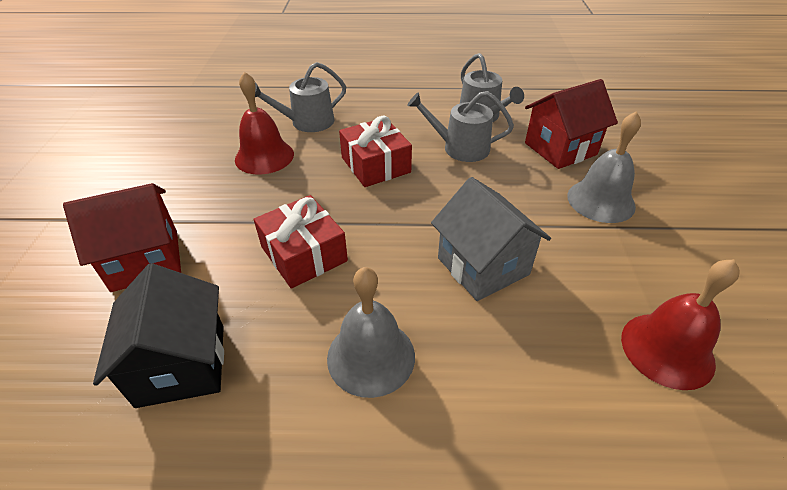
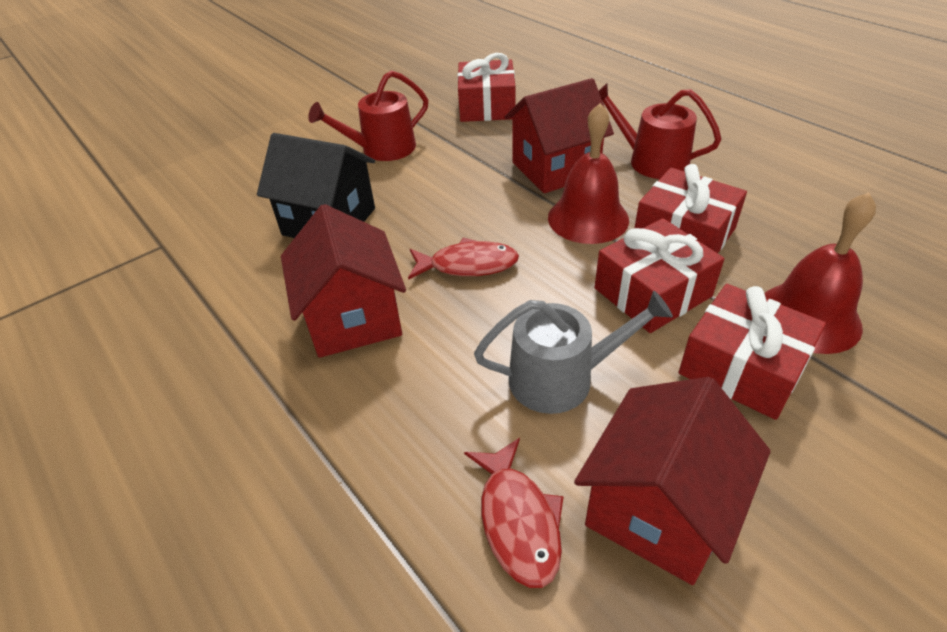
grey bell: 2 -> 0
grey house: 1 -> 0
grey watering can: 3 -> 1
red fish: 0 -> 2
red gift: 2 -> 4
red house: 2 -> 3
red watering can: 0 -> 2

